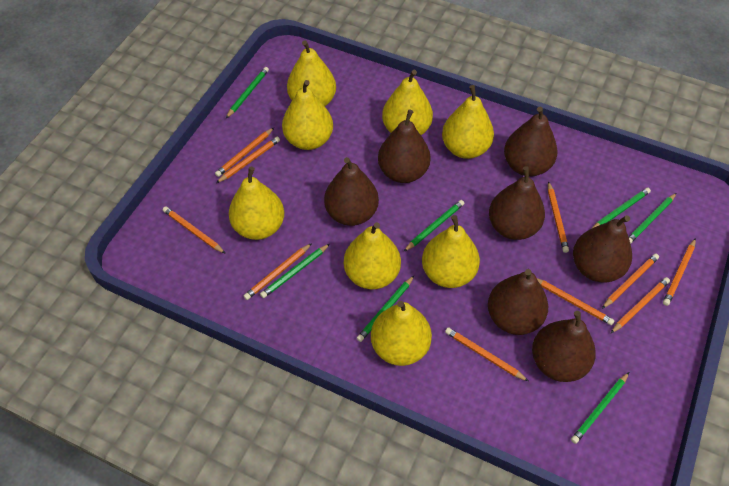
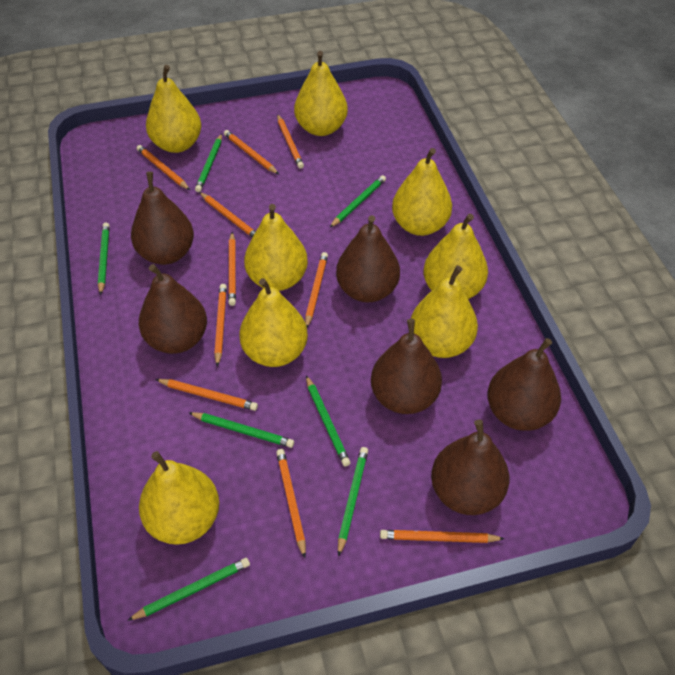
brown pear: 7 -> 6

